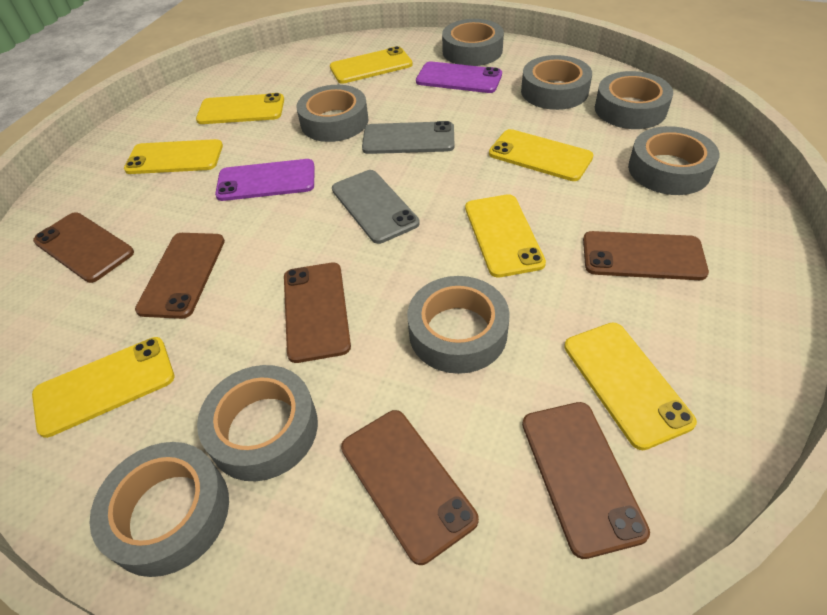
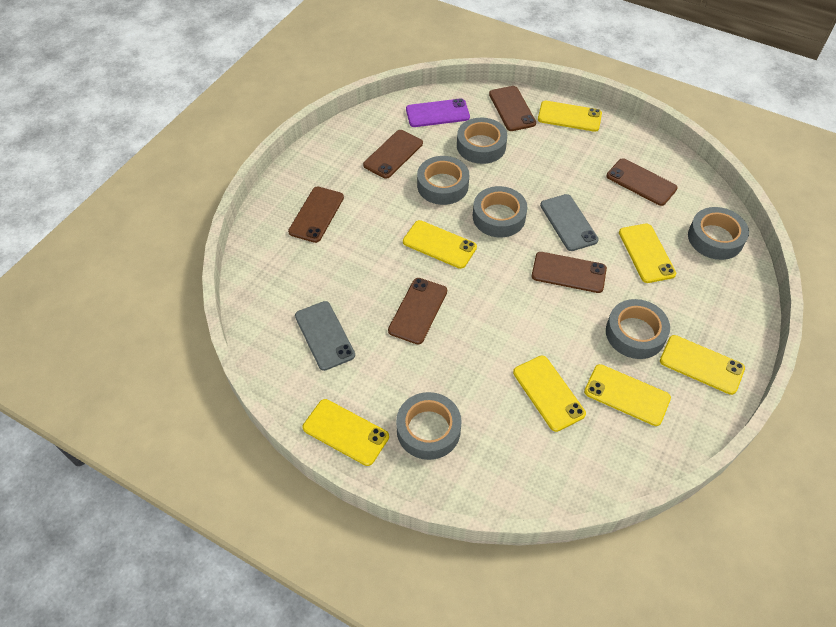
grey tape: 8 -> 6
purple phone: 2 -> 1

